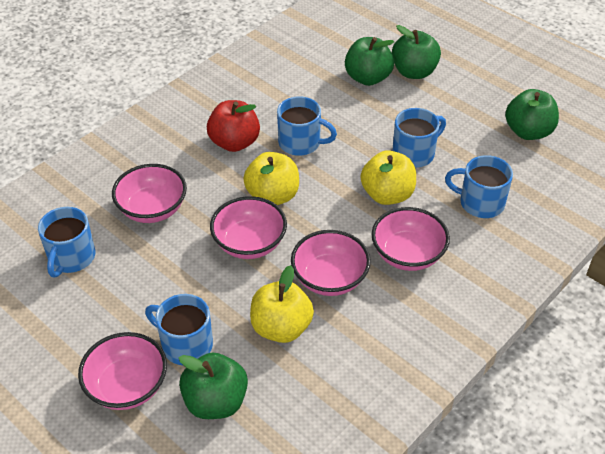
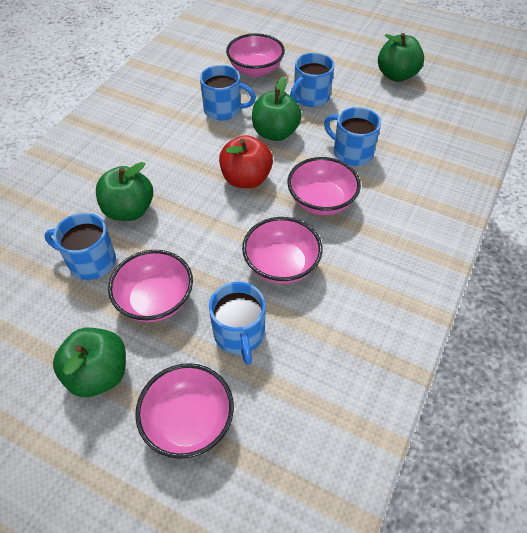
yellow apple: 3 -> 0

